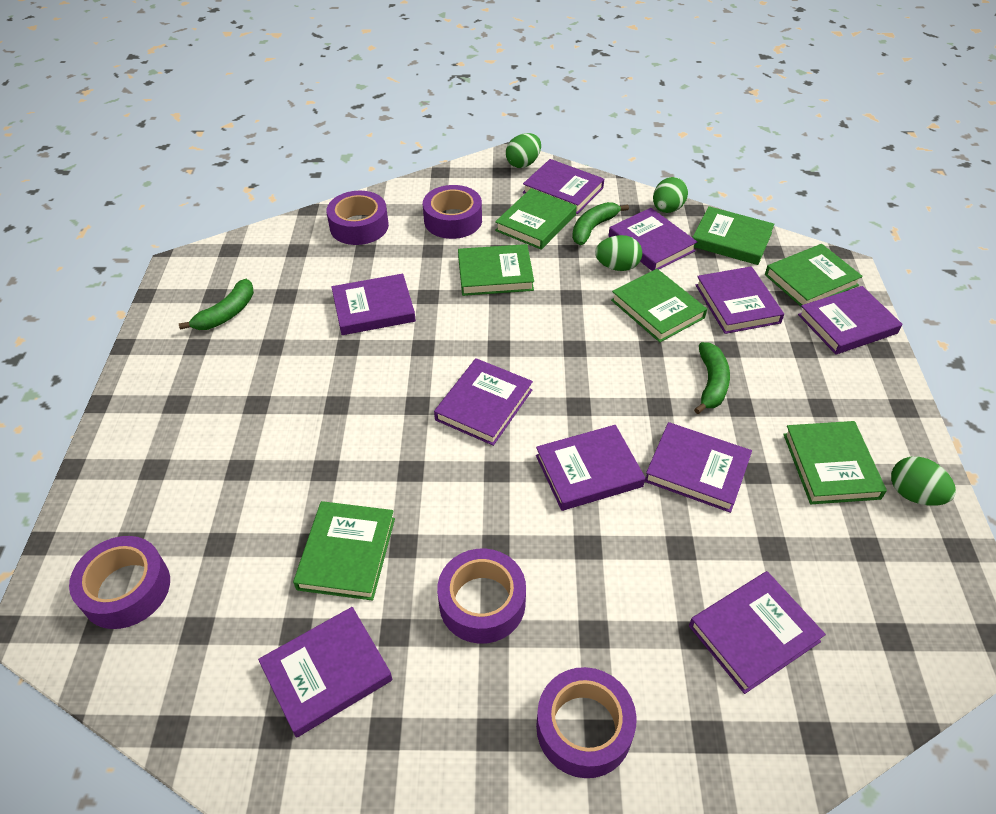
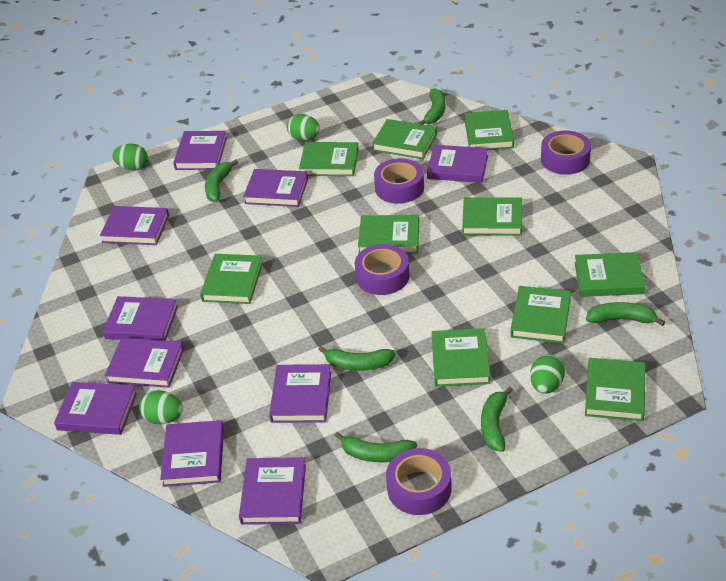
green banana: 3 -> 6
green book: 7 -> 10
purple tape: 5 -> 4

